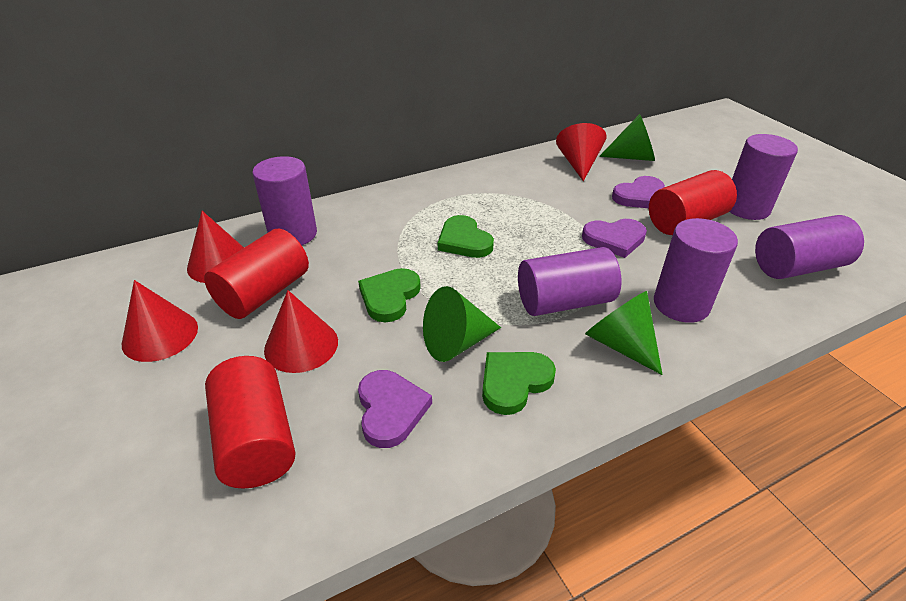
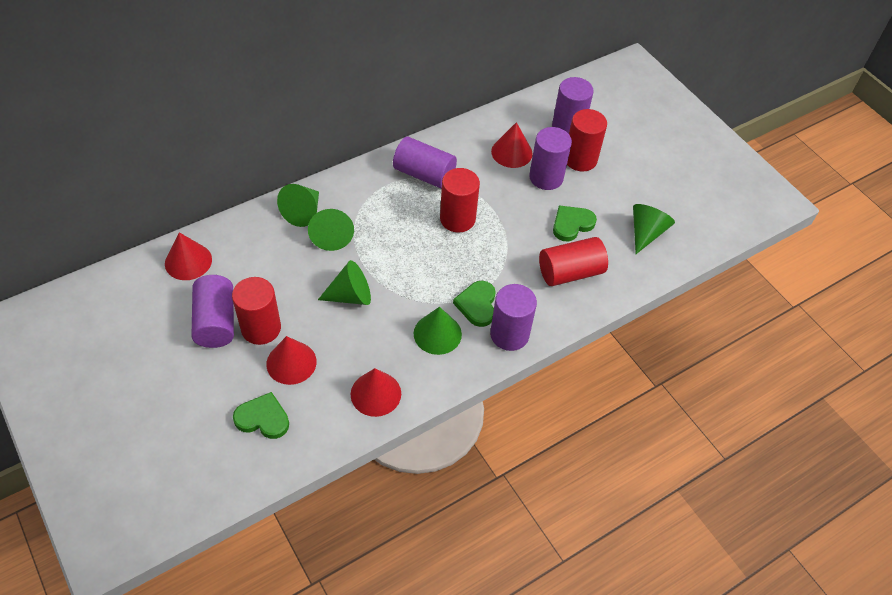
green cone: 3 -> 5
purple heart: 3 -> 0
red cylinder: 3 -> 4

